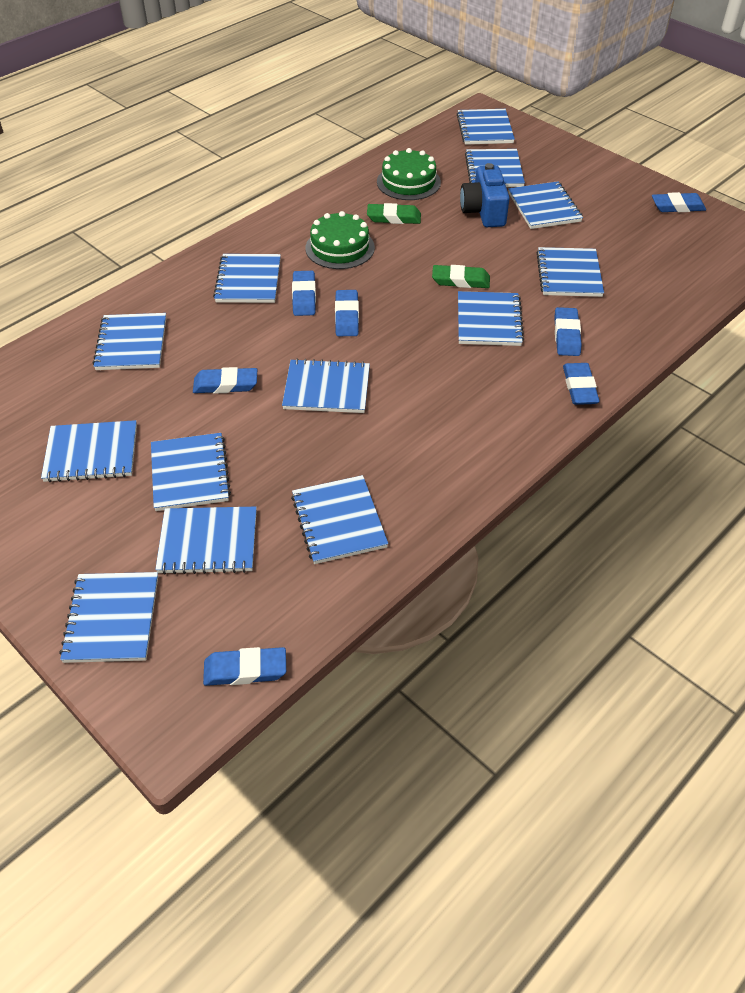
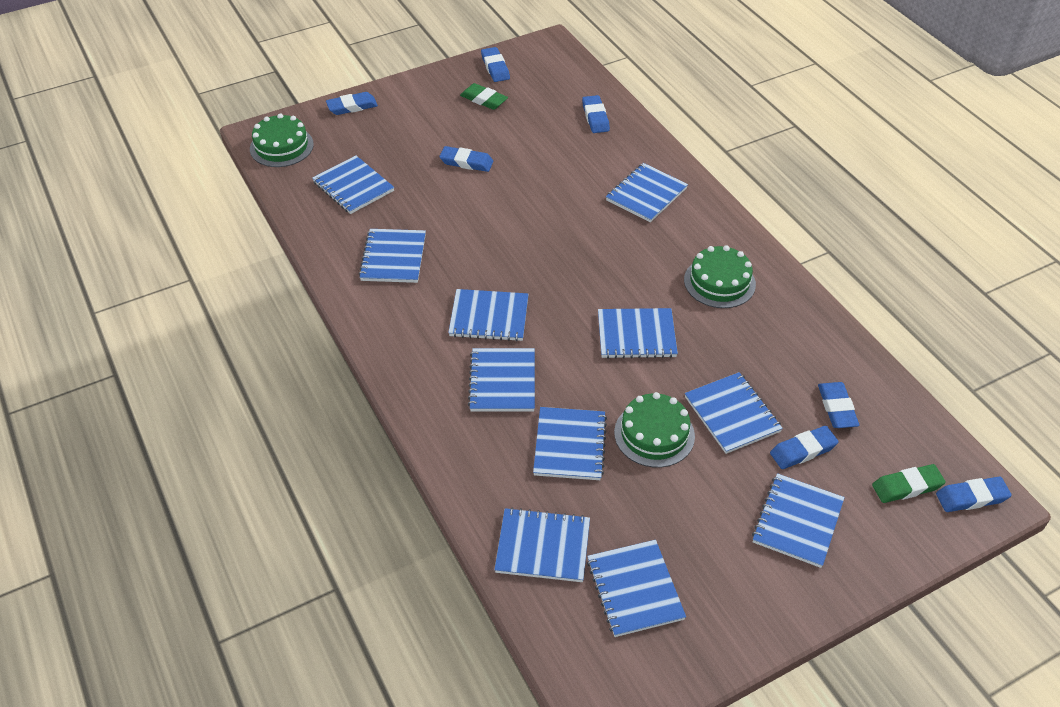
blue camera: 1 -> 0
blue notebook: 13 -> 11
green cake: 2 -> 3

